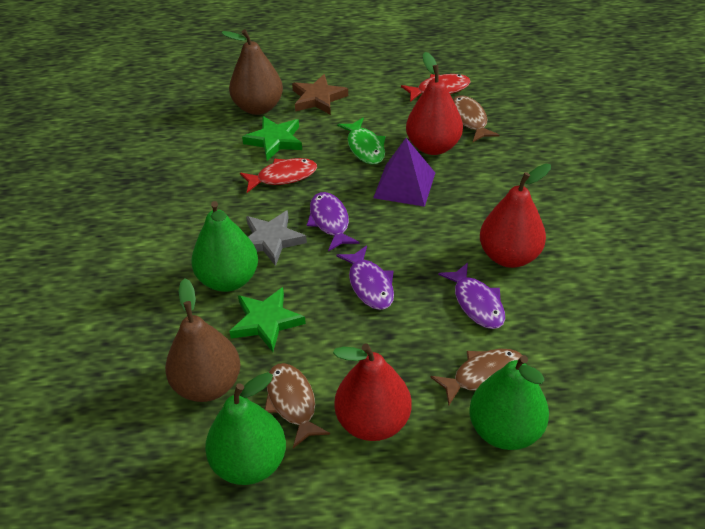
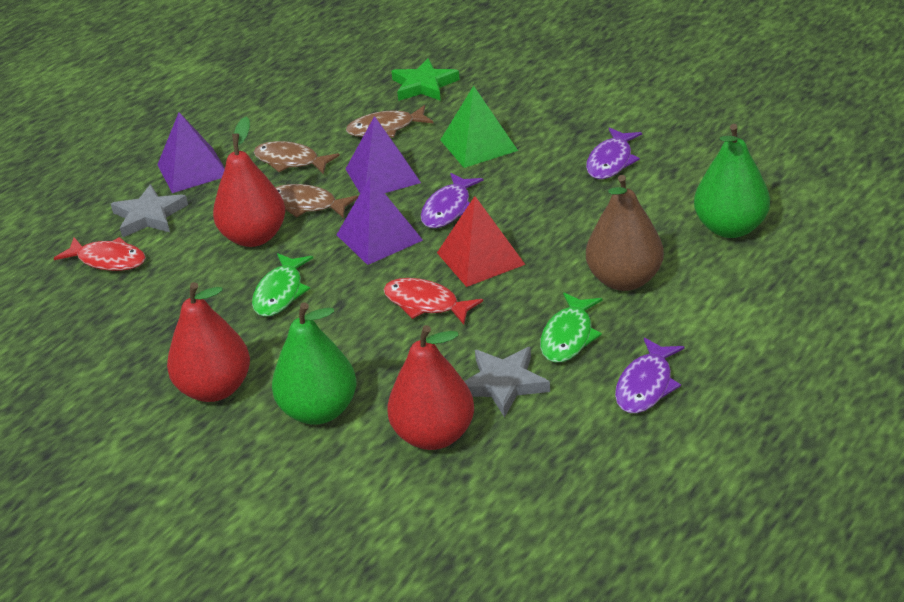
brown pear: 2 -> 1
brown star: 1 -> 0
green fish: 1 -> 2
green pear: 3 -> 2
green pyramid: 0 -> 1
green star: 2 -> 1
grey star: 1 -> 2
purple pyramid: 1 -> 3
red pyramid: 0 -> 1

